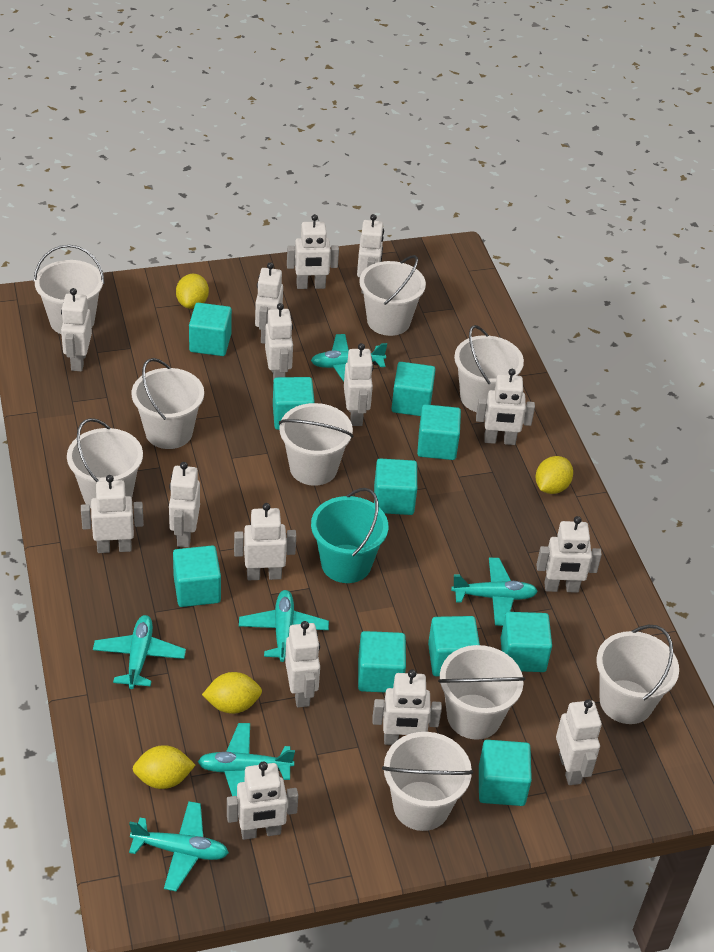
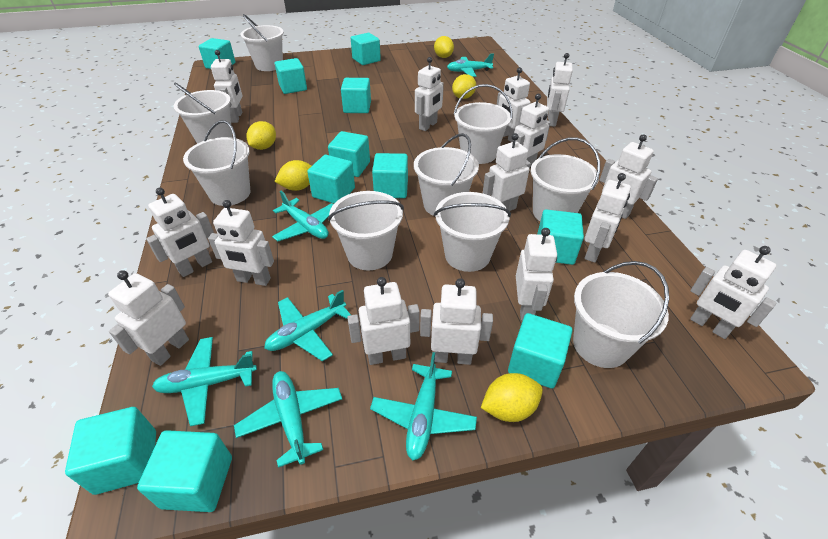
turquoise bucket: 1 -> 0
turquoise cube: 10 -> 11
yellow lemon: 4 -> 5

